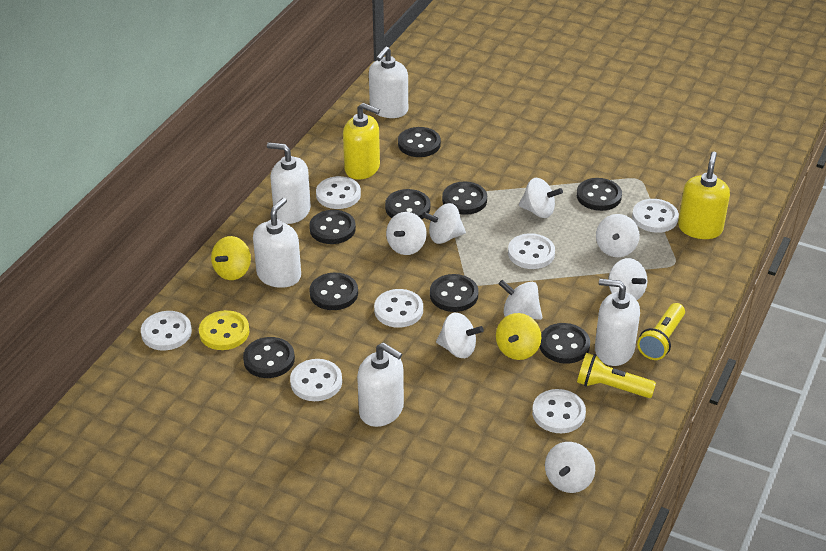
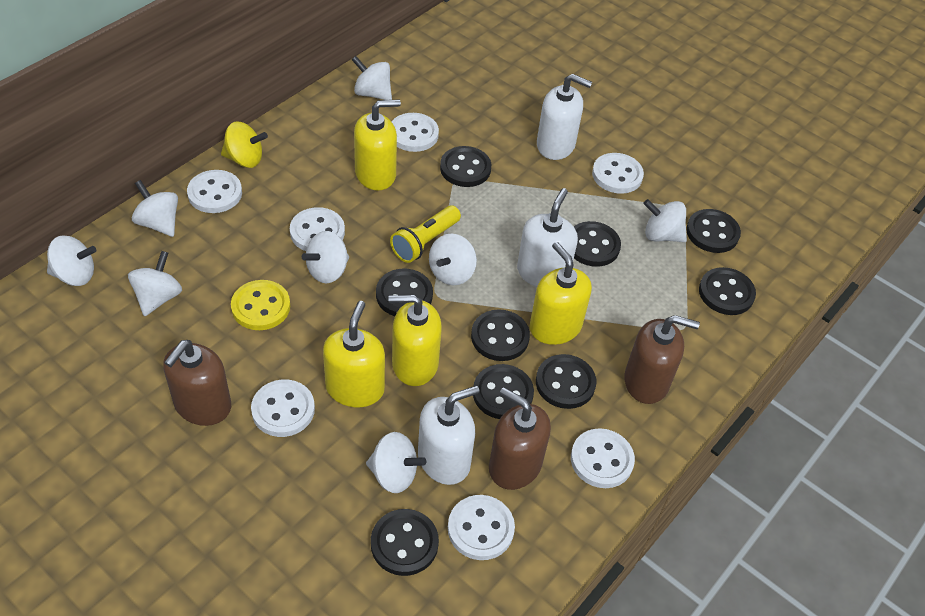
brown soap dispenser: 0 -> 3
white soap dispenser: 5 -> 3
yellow flashlight: 2 -> 1
yellow soap dispenser: 2 -> 4
yellow spinning top: 2 -> 1

